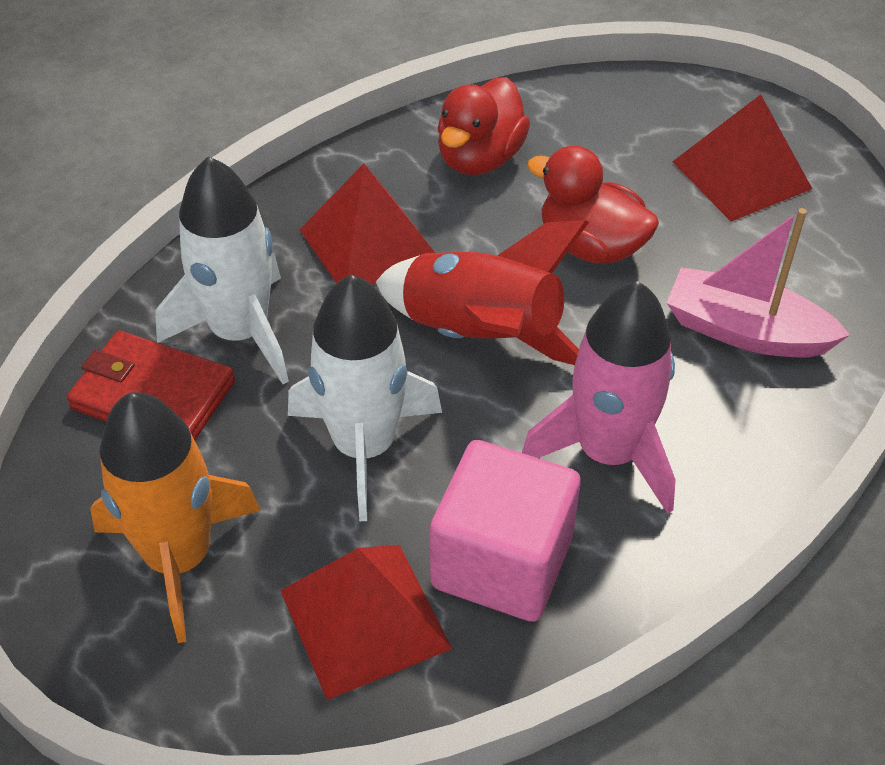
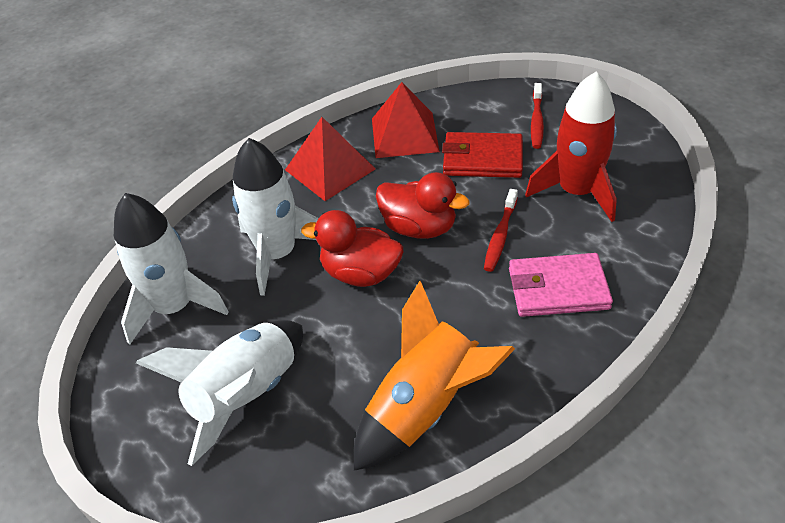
pink boat: 1 -> 0
pink cube: 1 -> 0
pink rocket: 1 -> 0
pink wallet: 0 -> 1
red pyramid: 3 -> 2
red toothbrush: 0 -> 2
white rocket: 2 -> 3

